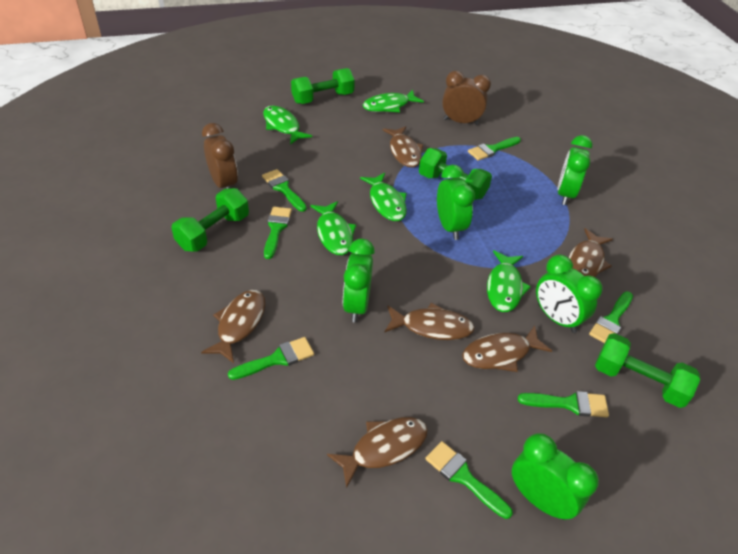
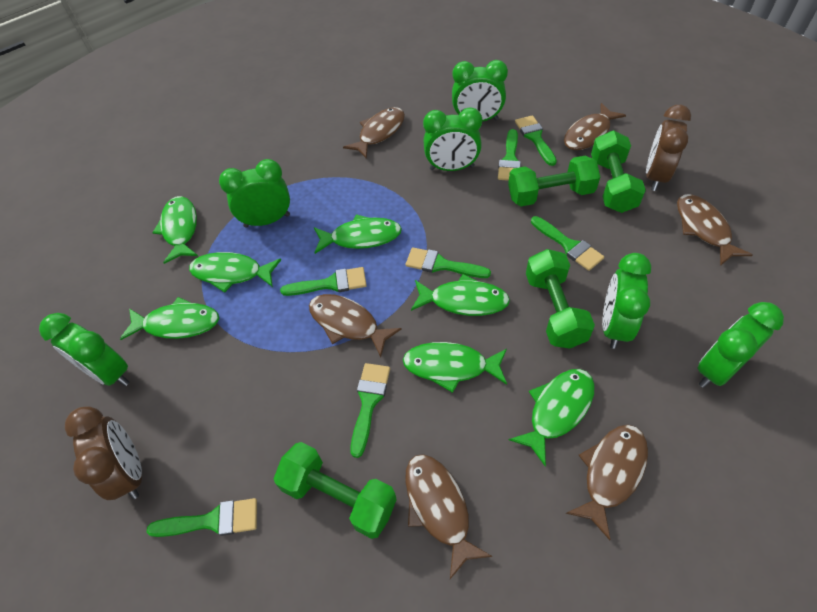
green clock: 5 -> 6
green fish: 5 -> 7

